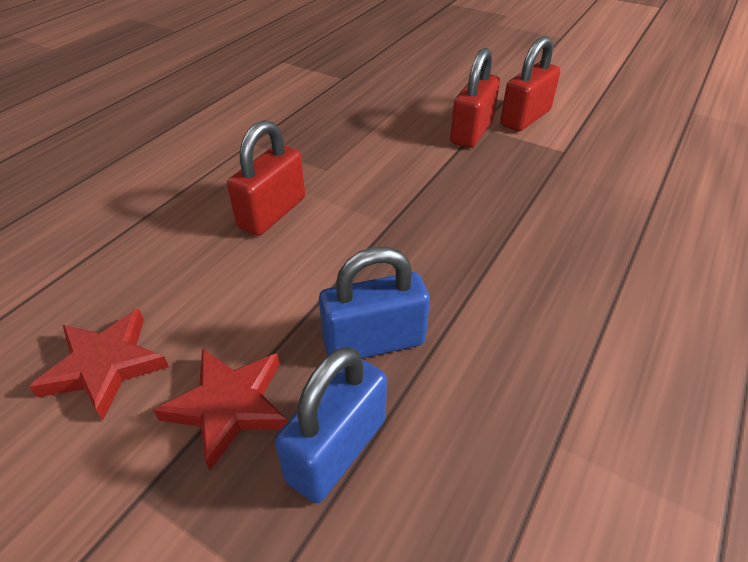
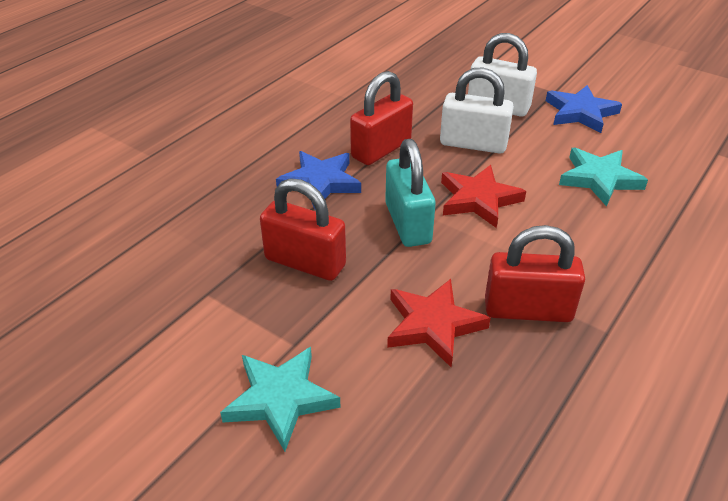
blue padlock: 2 -> 0
blue star: 0 -> 2
turquoise padlock: 0 -> 1
turquoise star: 0 -> 2
white padlock: 0 -> 2

